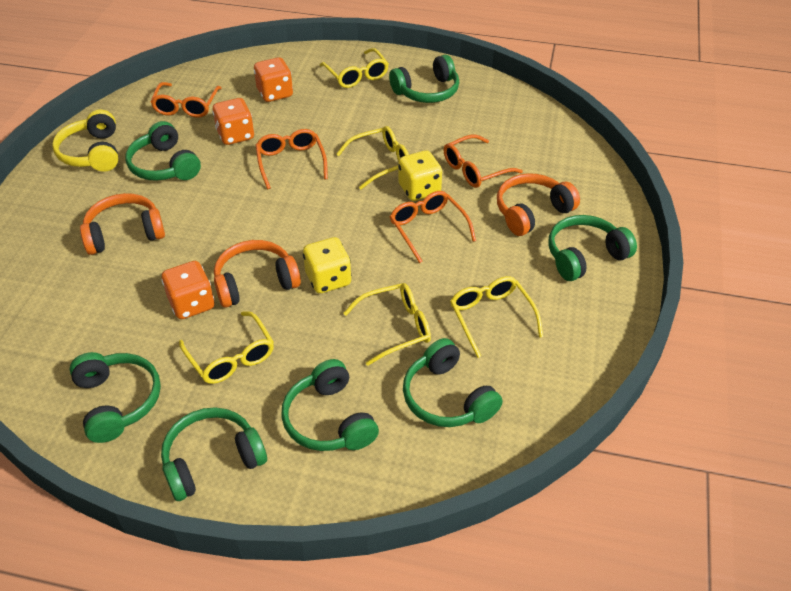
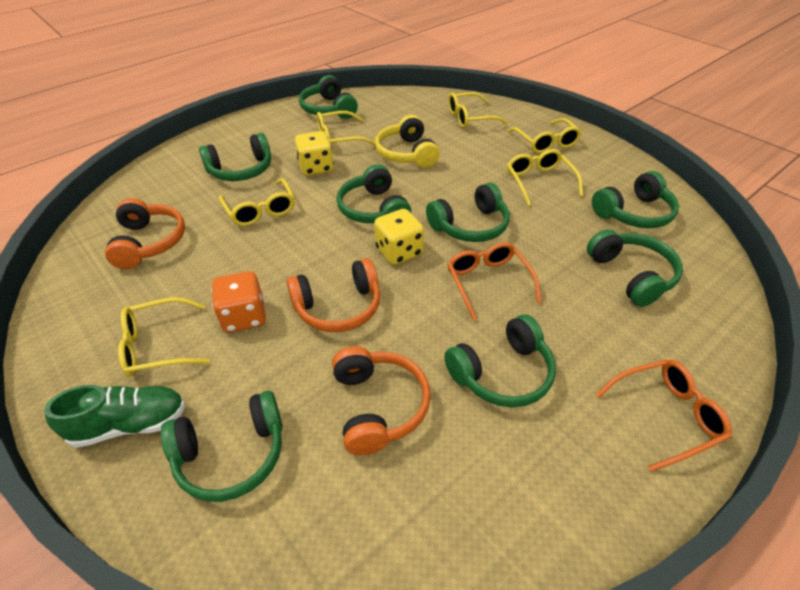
green headphones: 7 -> 8
green shoe: 0 -> 1
orange dice: 3 -> 1
orange glasses: 4 -> 2
yellow glasses: 5 -> 6

